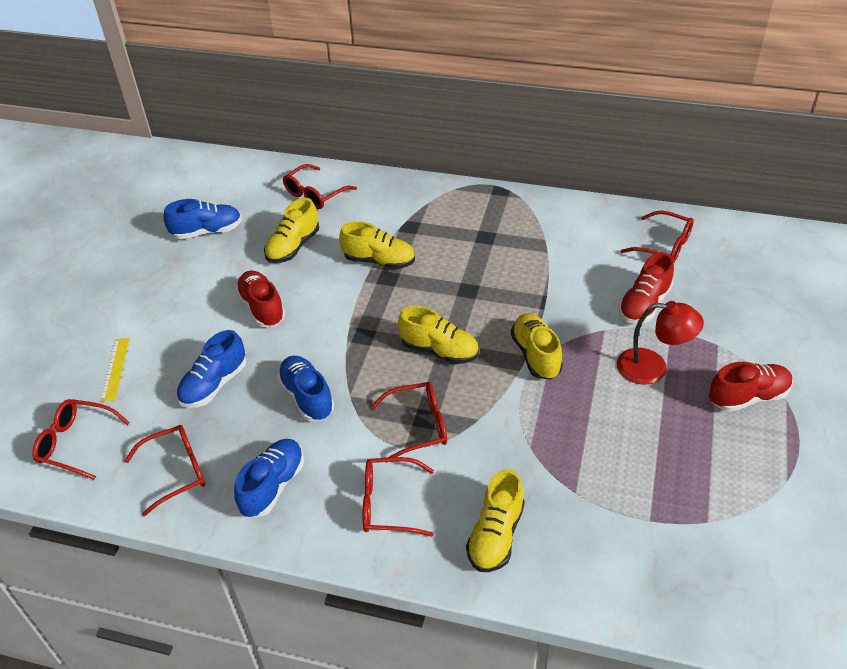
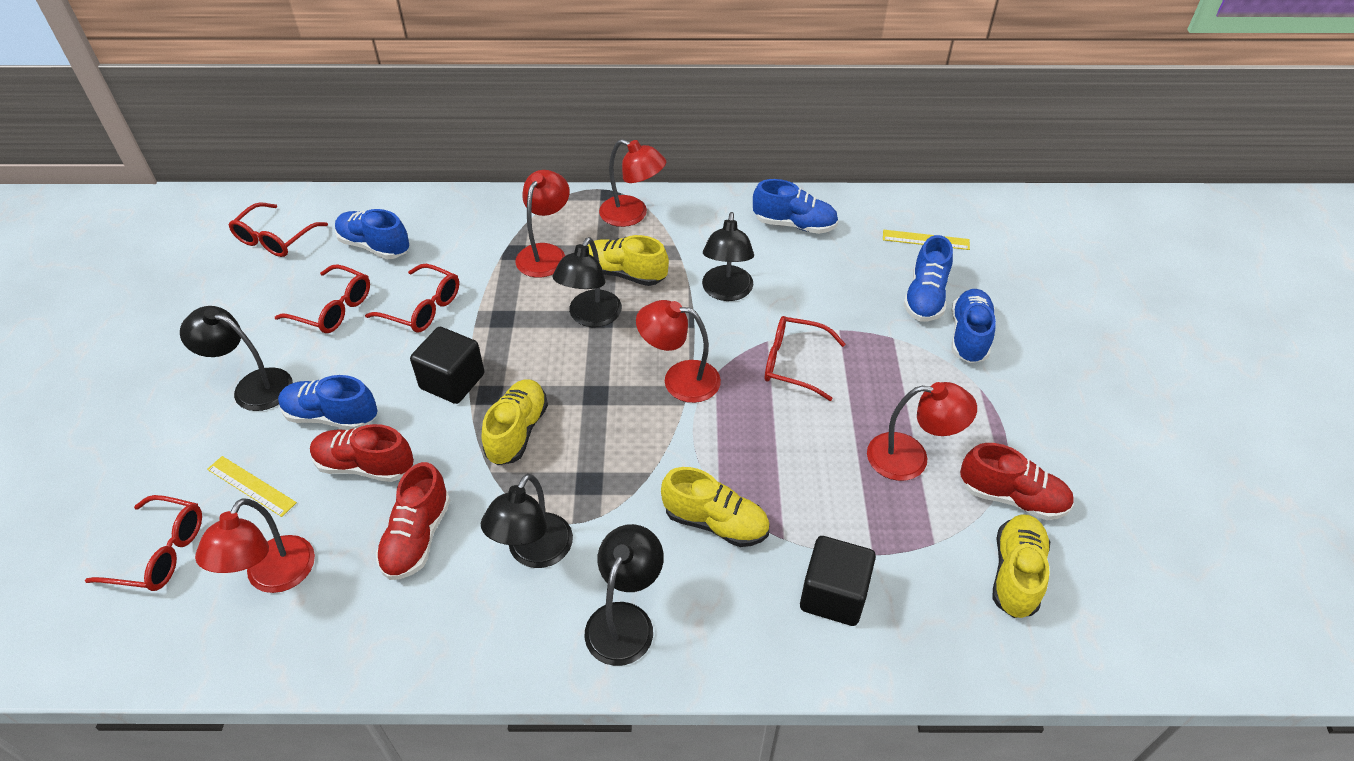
black cube: 0 -> 2
black lamp: 0 -> 5
blue shoe: 4 -> 5
red glasses: 6 -> 5
red lamp: 1 -> 5
yellow ruler: 1 -> 2
yellow shoe: 5 -> 4

